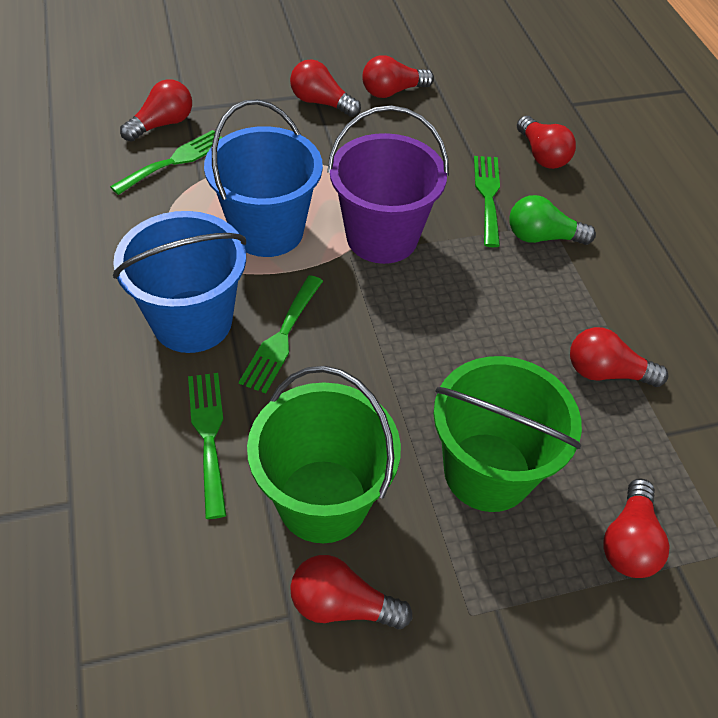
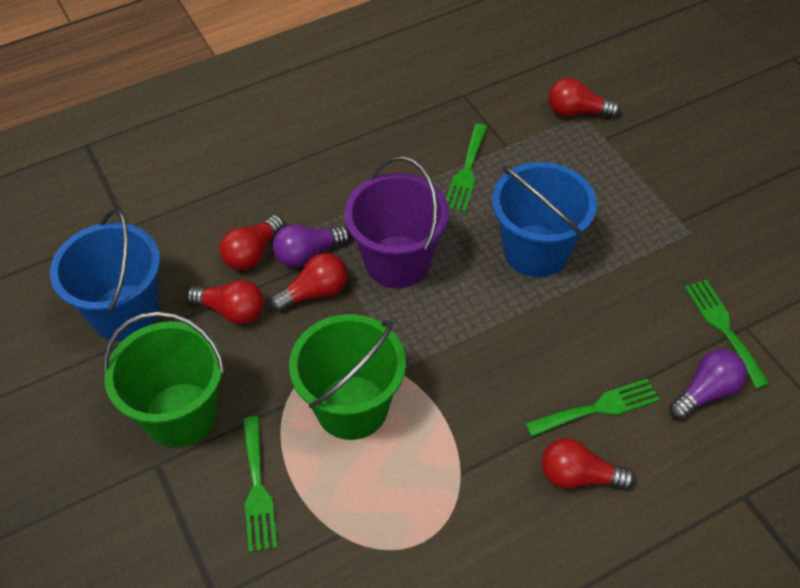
green light bulb: 1 -> 0
purple light bulb: 0 -> 2
red light bulb: 7 -> 5

